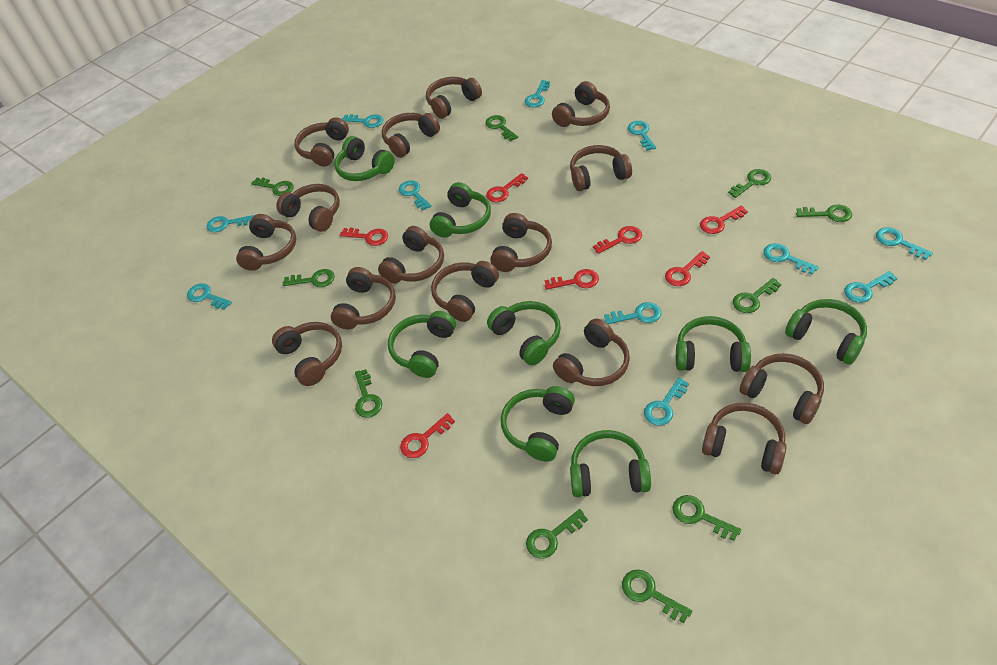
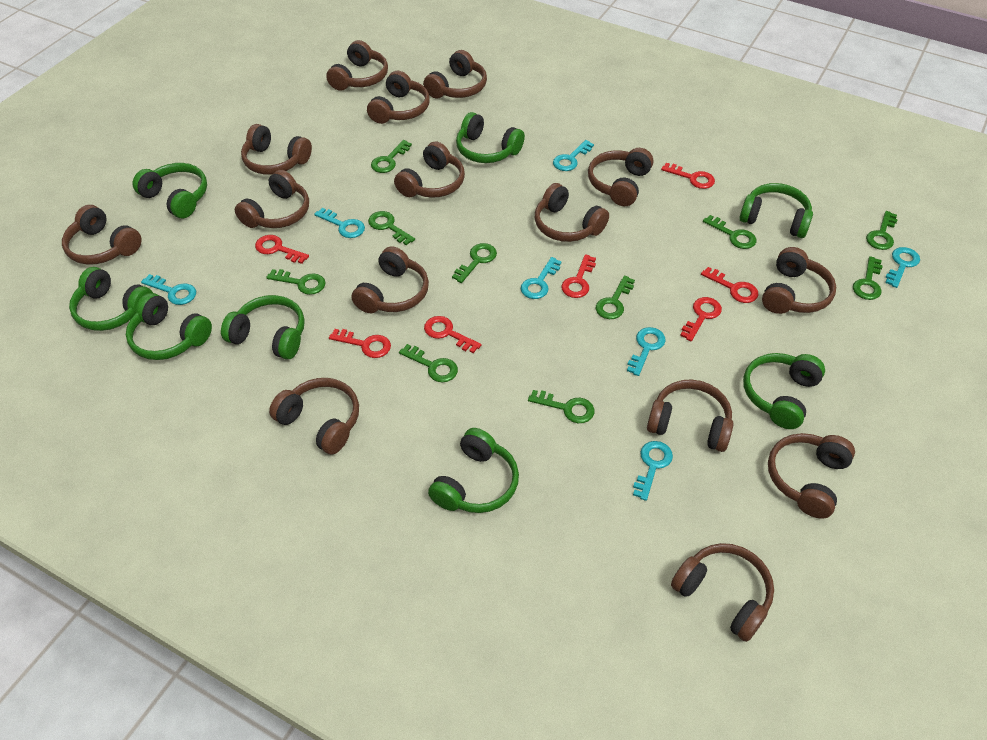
turquoise key: 11 -> 7

